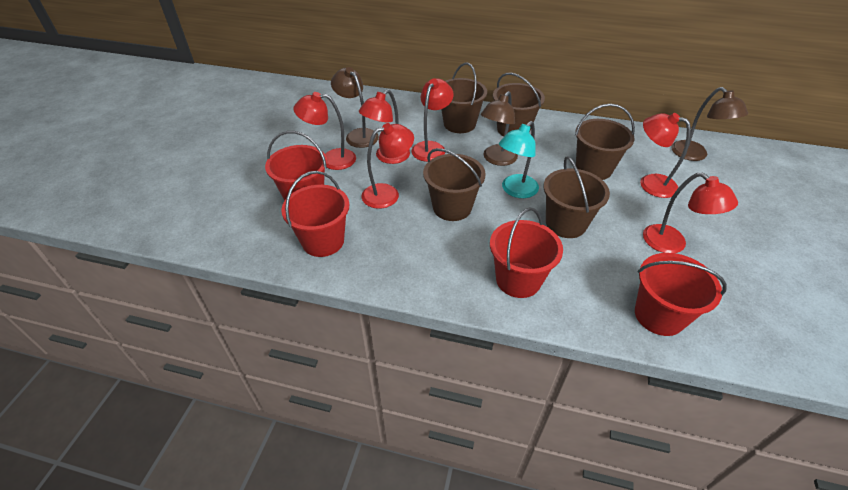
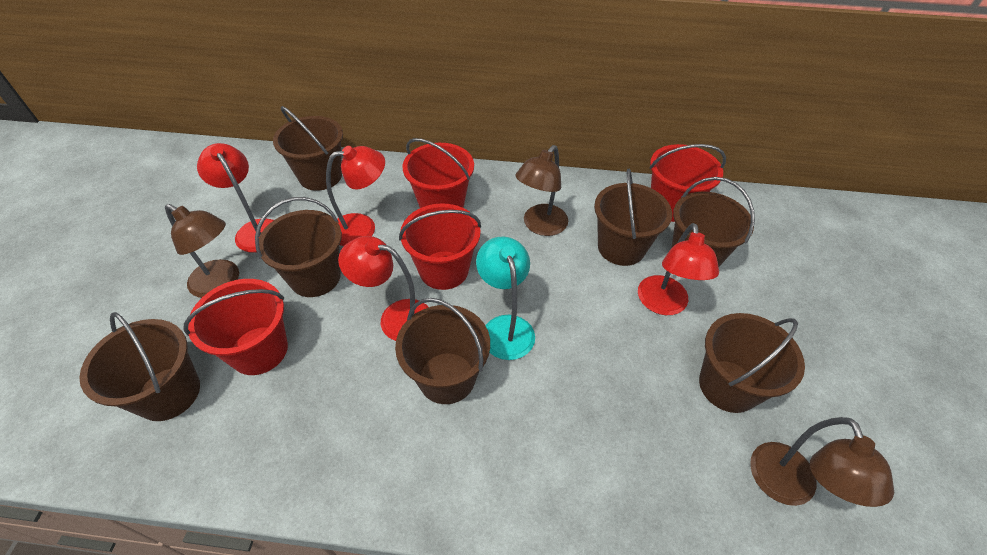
brown bucket: 5 -> 7
red lamp: 6 -> 4

